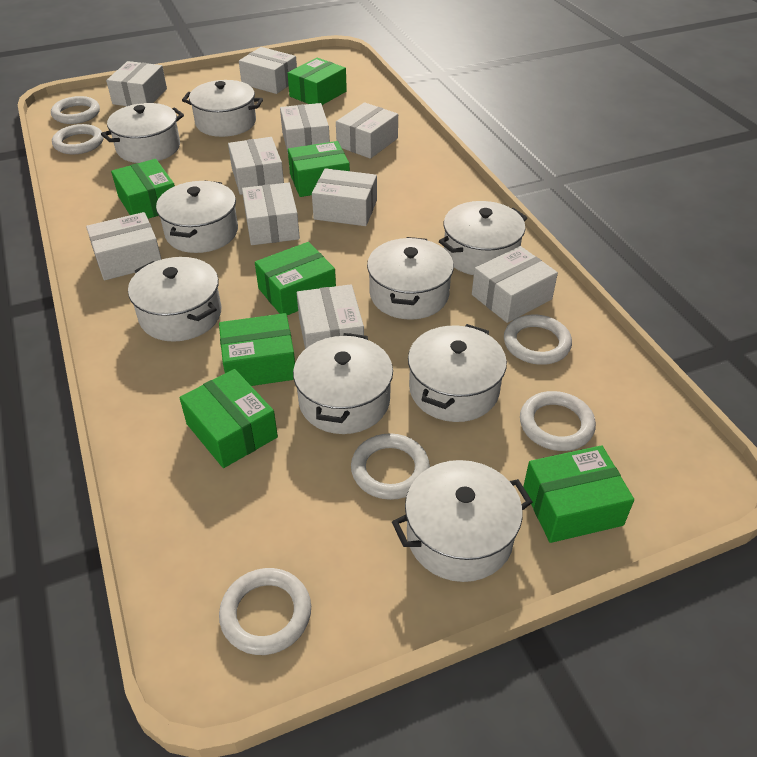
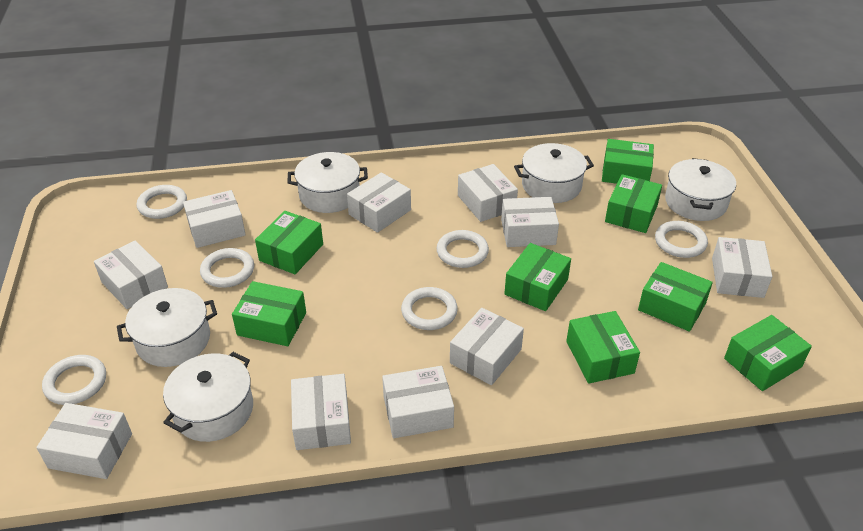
green box: 7 -> 8
white pot: 9 -> 5

